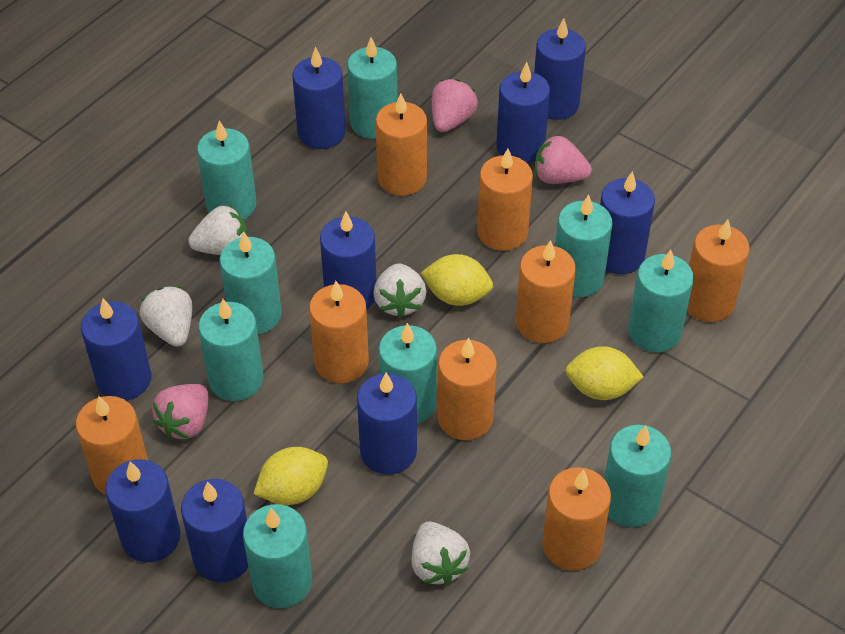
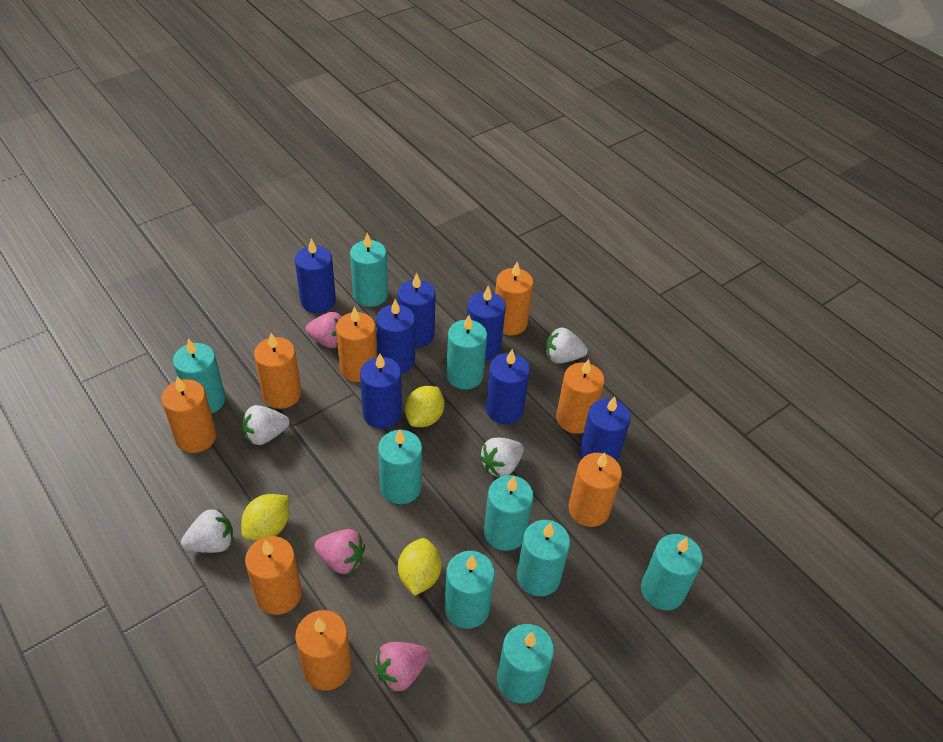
blue candle: 9 -> 7

